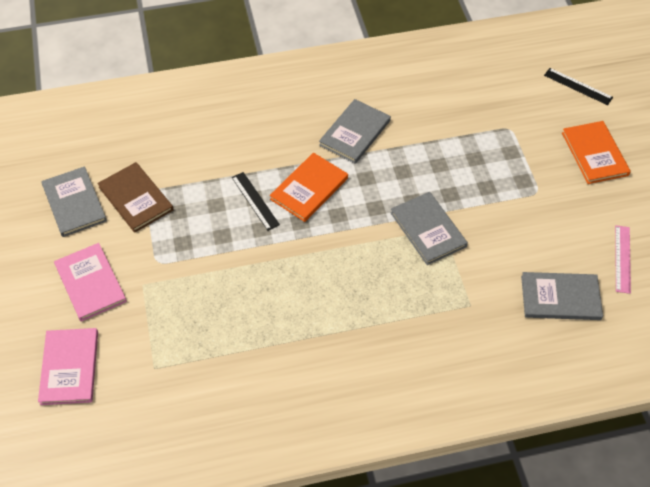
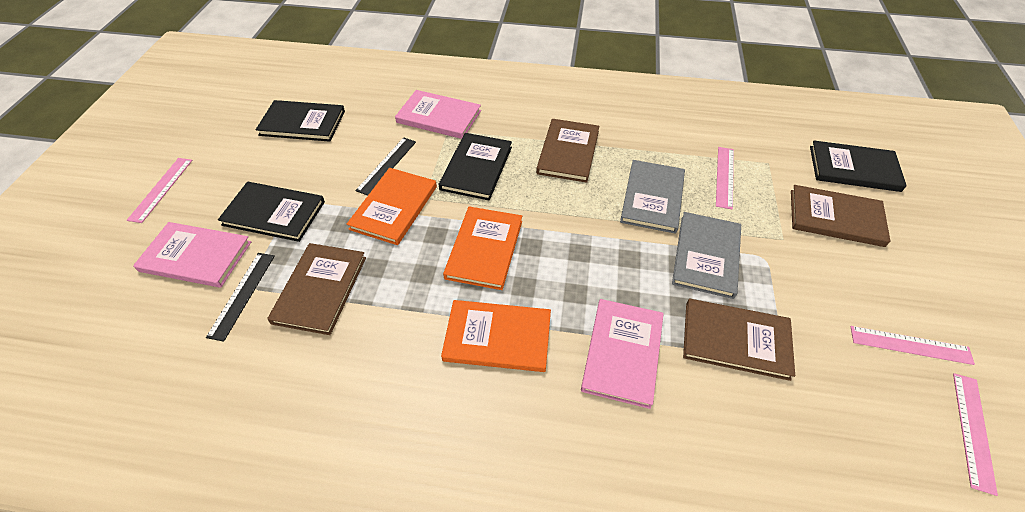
black book: 0 -> 4
brown book: 1 -> 4
grey book: 4 -> 2
orange book: 2 -> 3
pink book: 2 -> 3
pink ruler: 1 -> 4

